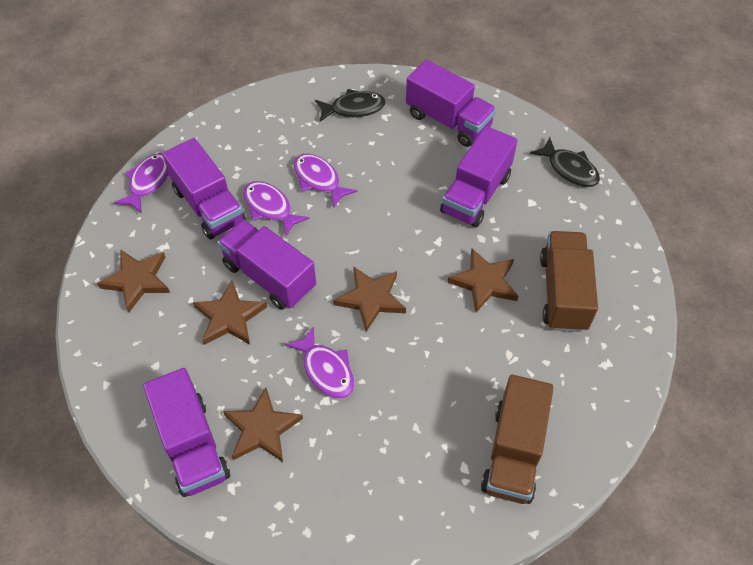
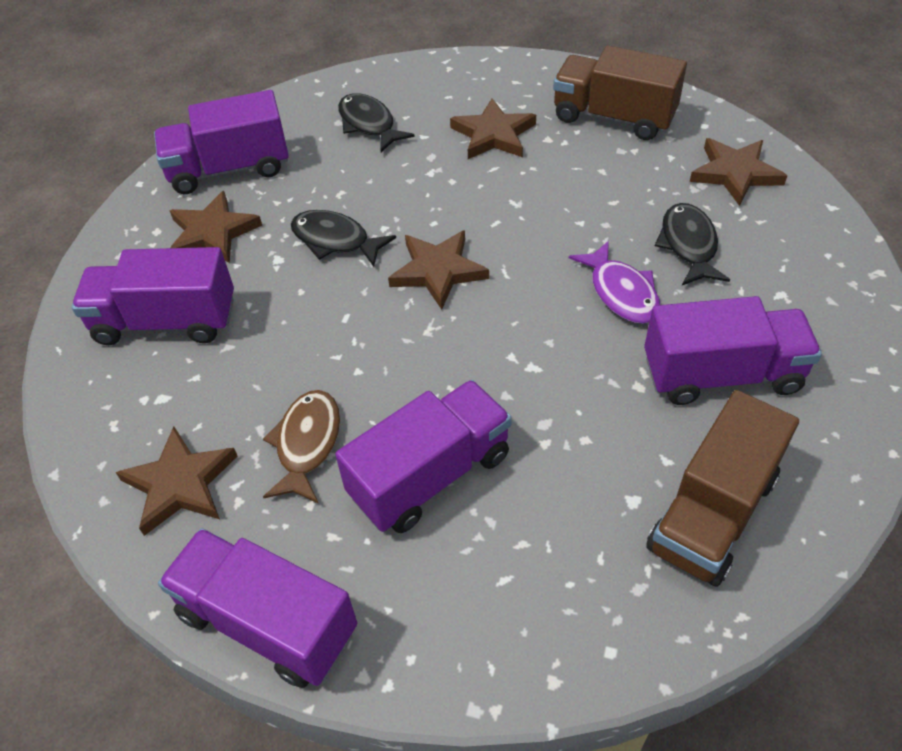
black fish: 2 -> 3
brown fish: 0 -> 1
purple fish: 4 -> 1

